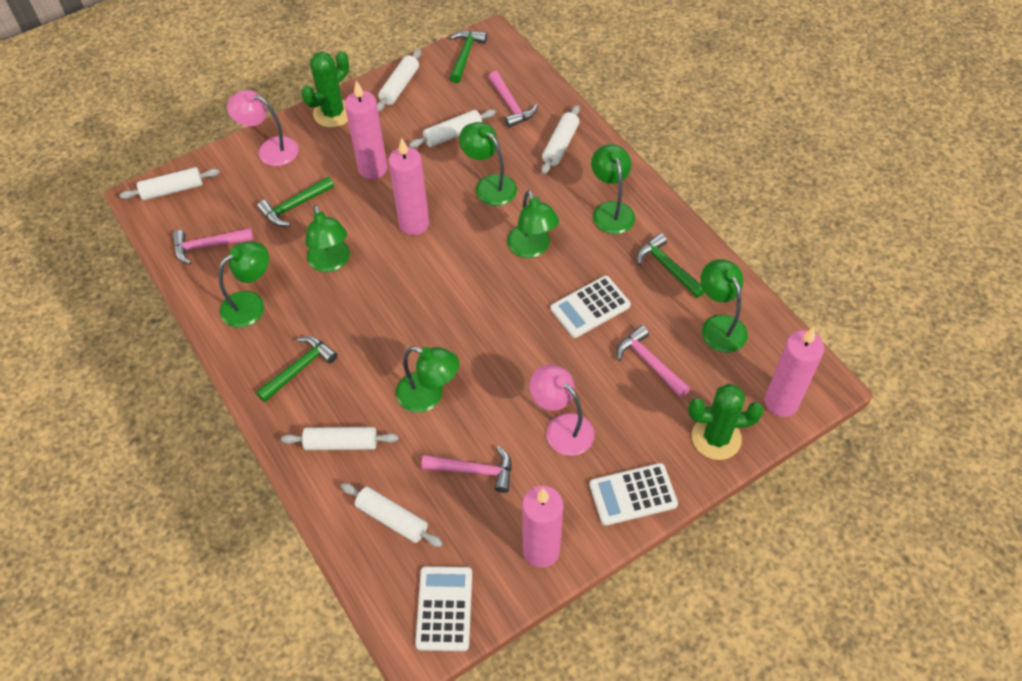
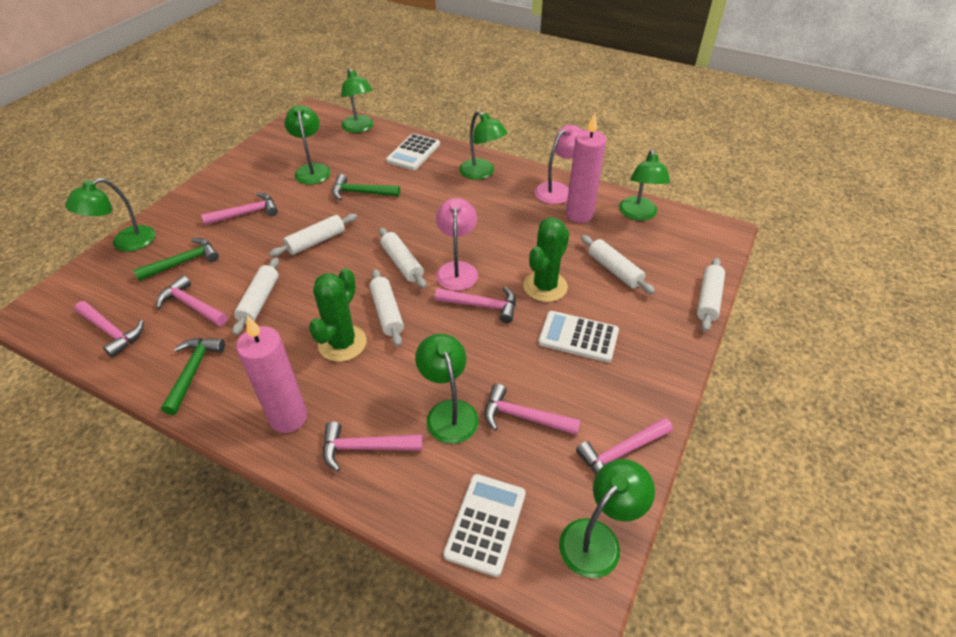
green hammer: 4 -> 3
pink candle: 4 -> 2
pink hammer: 4 -> 7

